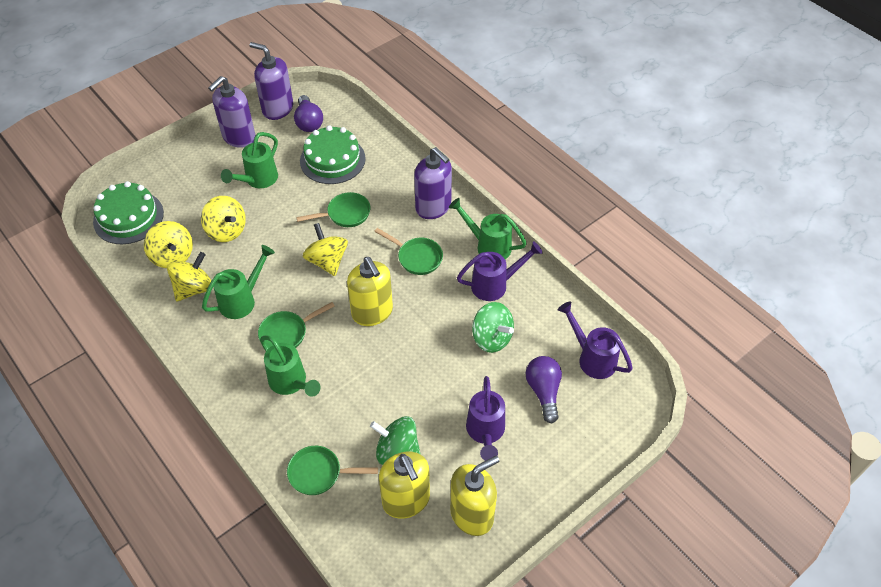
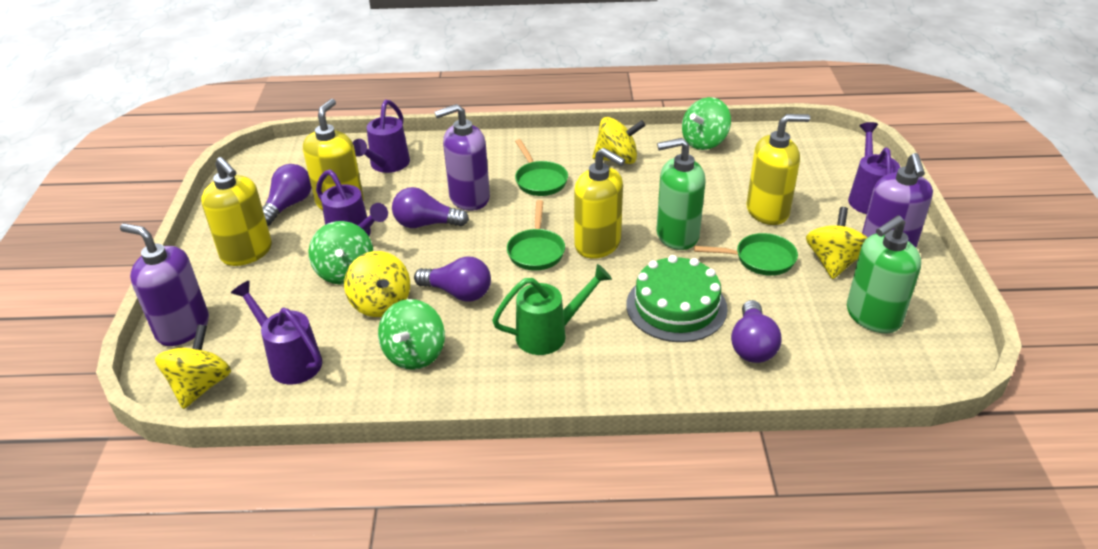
green cake: 2 -> 1
green pan: 4 -> 3
green soap dispenser: 0 -> 2
green spinning top: 2 -> 3
green watering can: 4 -> 1
purple light bulb: 2 -> 4
purple watering can: 3 -> 4
yellow soap dispenser: 3 -> 4

